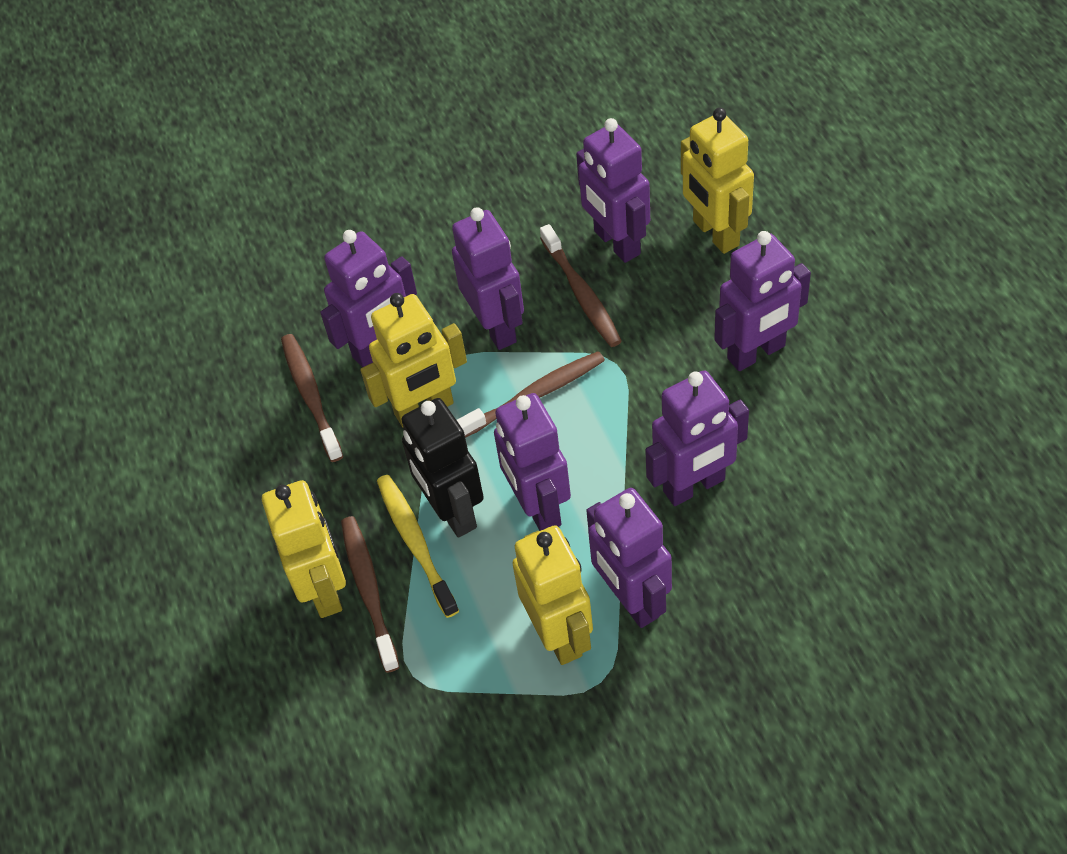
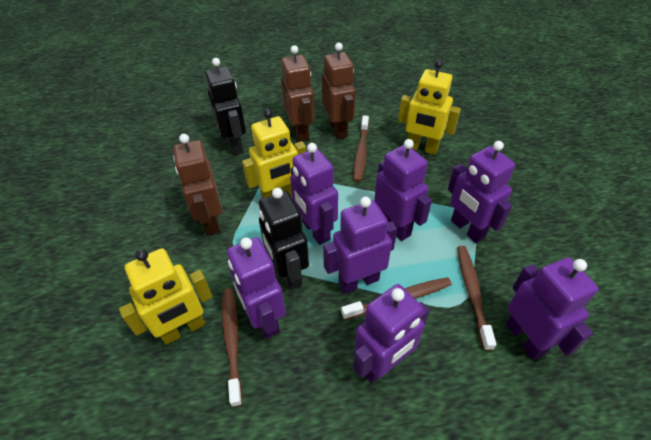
black robot: 1 -> 2
brown robot: 0 -> 3
yellow robot: 4 -> 3
yellow toothbrush: 1 -> 0

